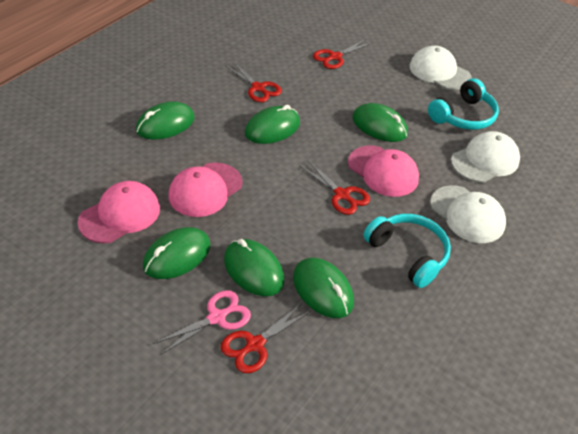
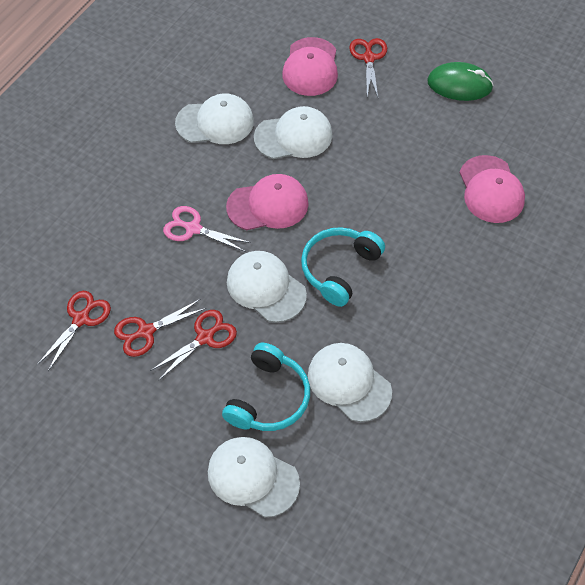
green mouse: 6 -> 1
white cap: 3 -> 5

